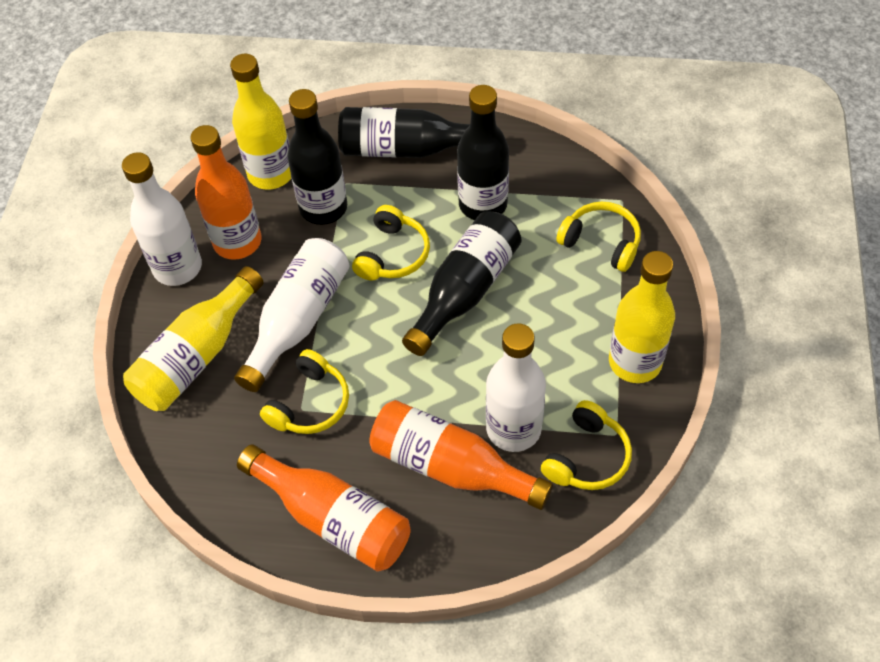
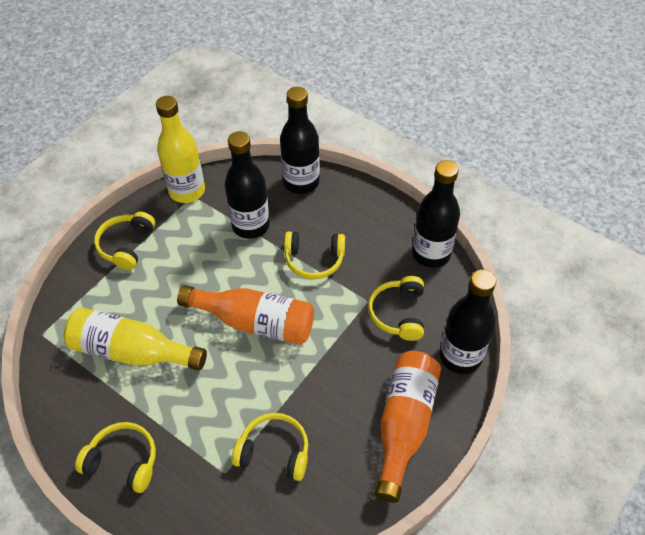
orange bottle: 3 -> 2
white bottle: 3 -> 0
yellow bottle: 3 -> 2
yellow headphones: 4 -> 5

